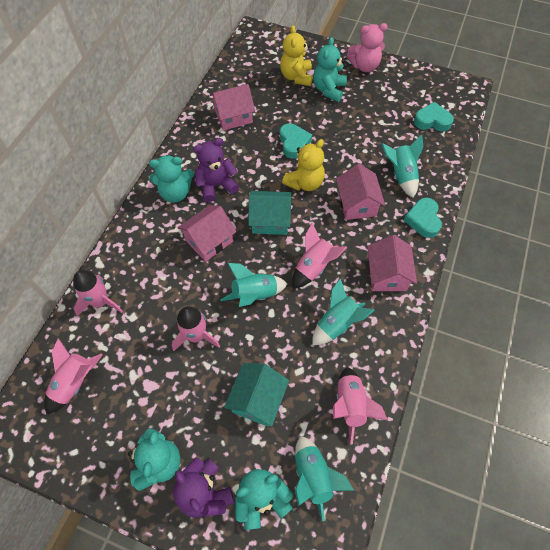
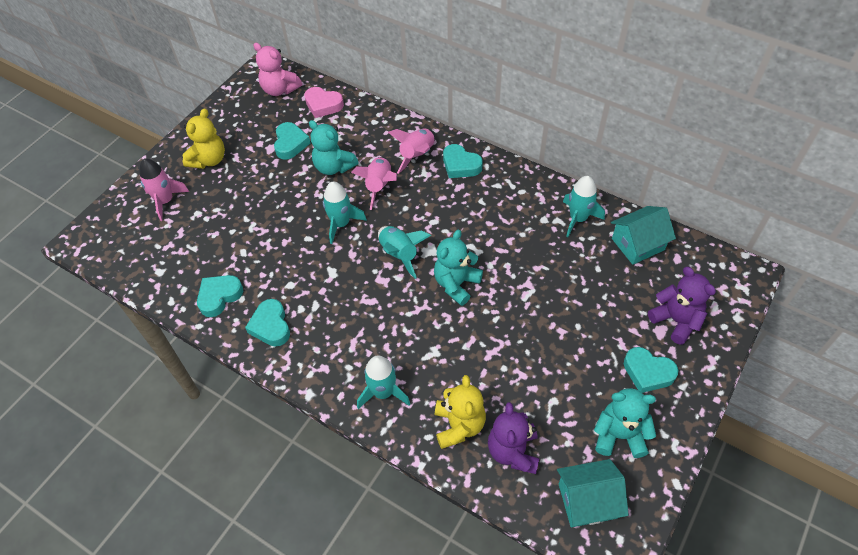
pink heart: 0 -> 1
pink house: 4 -> 0
pink rocket: 5 -> 3
turquoise heart: 3 -> 5
turquoise teddy bear: 4 -> 3

